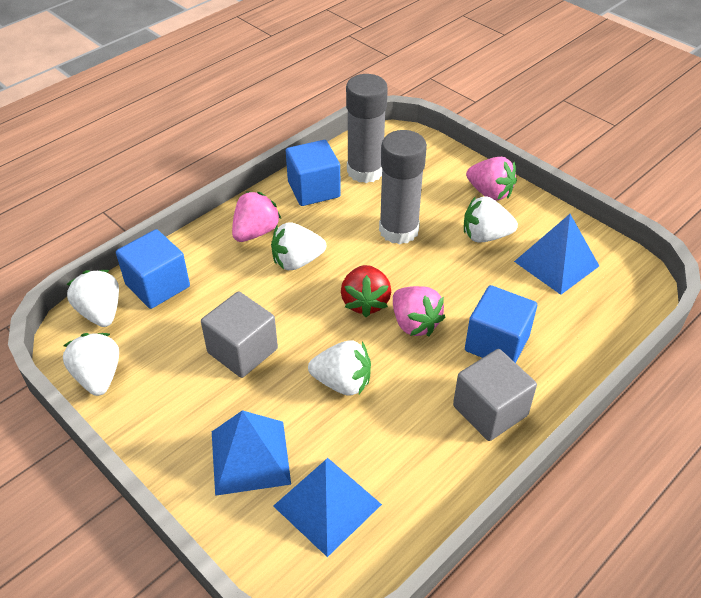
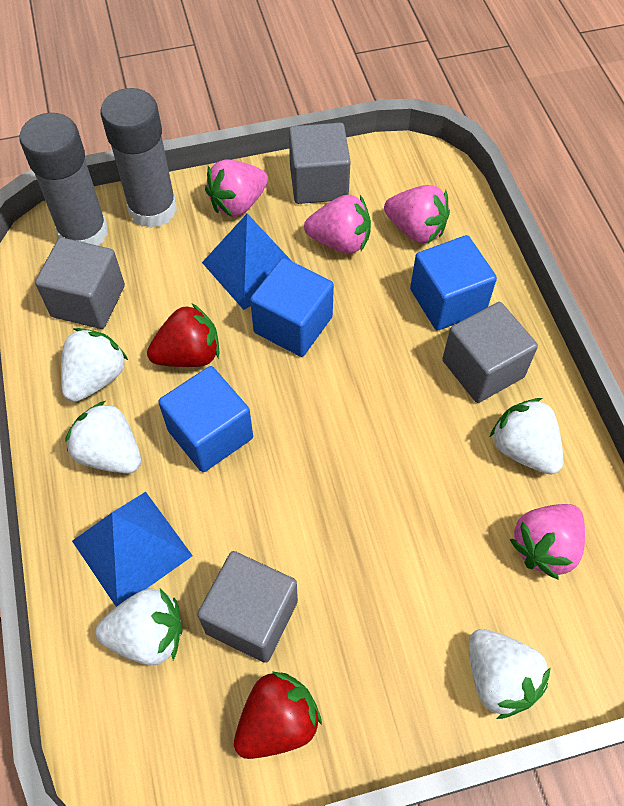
blue pyramid: 3 -> 2
grey cube: 2 -> 4
pink strawberry: 3 -> 4
red strawberry: 1 -> 2

